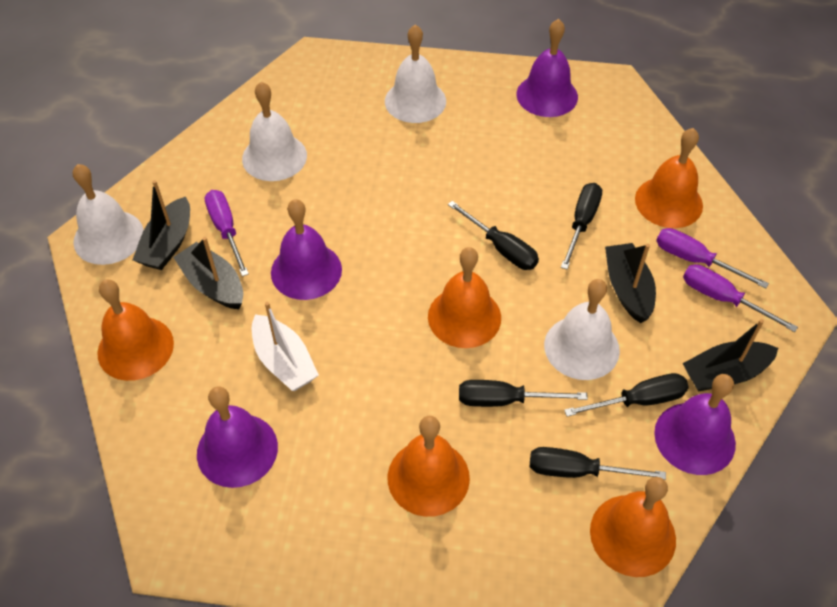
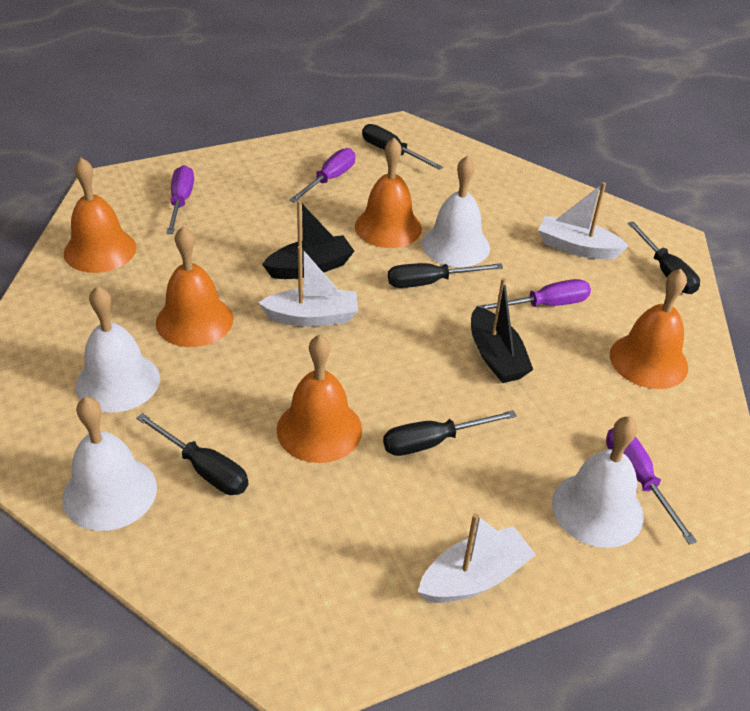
black boat: 4 -> 2
purple bell: 4 -> 0
purple screwdriver: 3 -> 4
white boat: 1 -> 3

